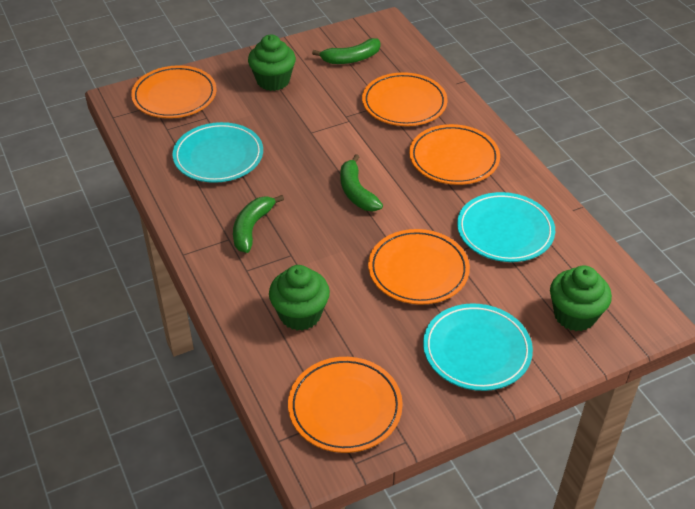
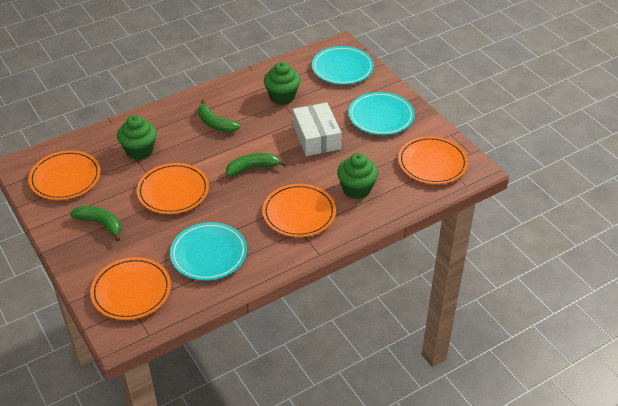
white box: 0 -> 1

